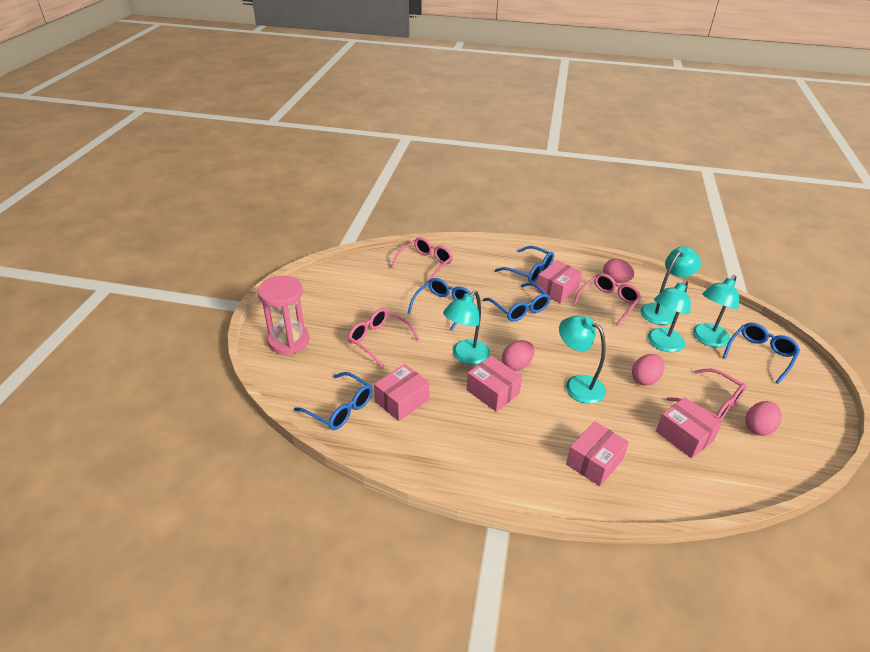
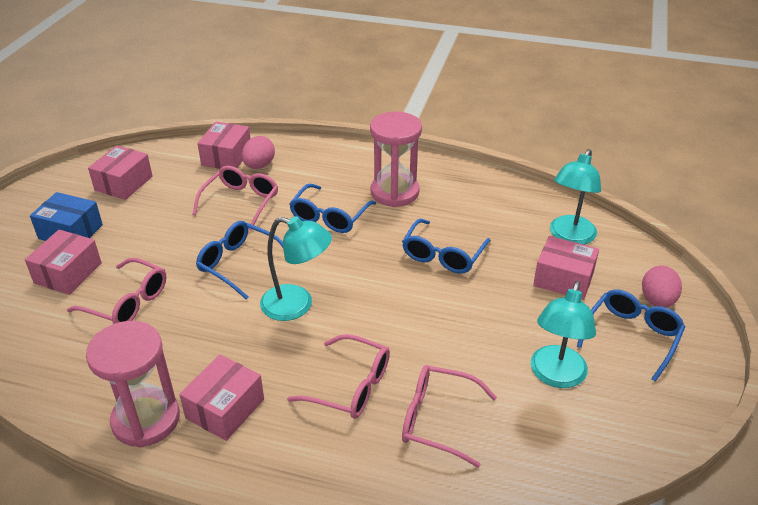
blue box: 0 -> 1
blue glasses: 5 -> 4
pink egg: 4 -> 2
pink hourglass: 1 -> 2
turquoise lamp: 5 -> 3

